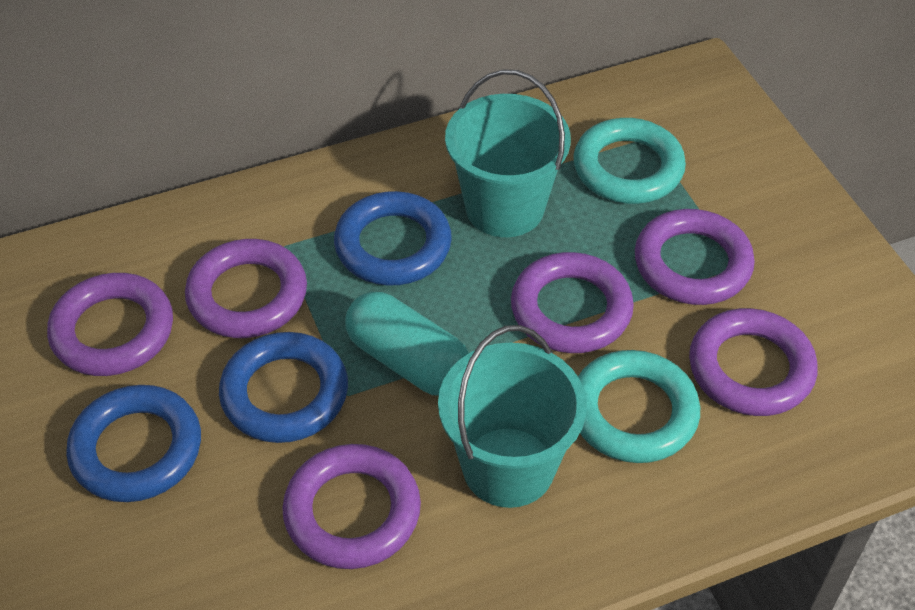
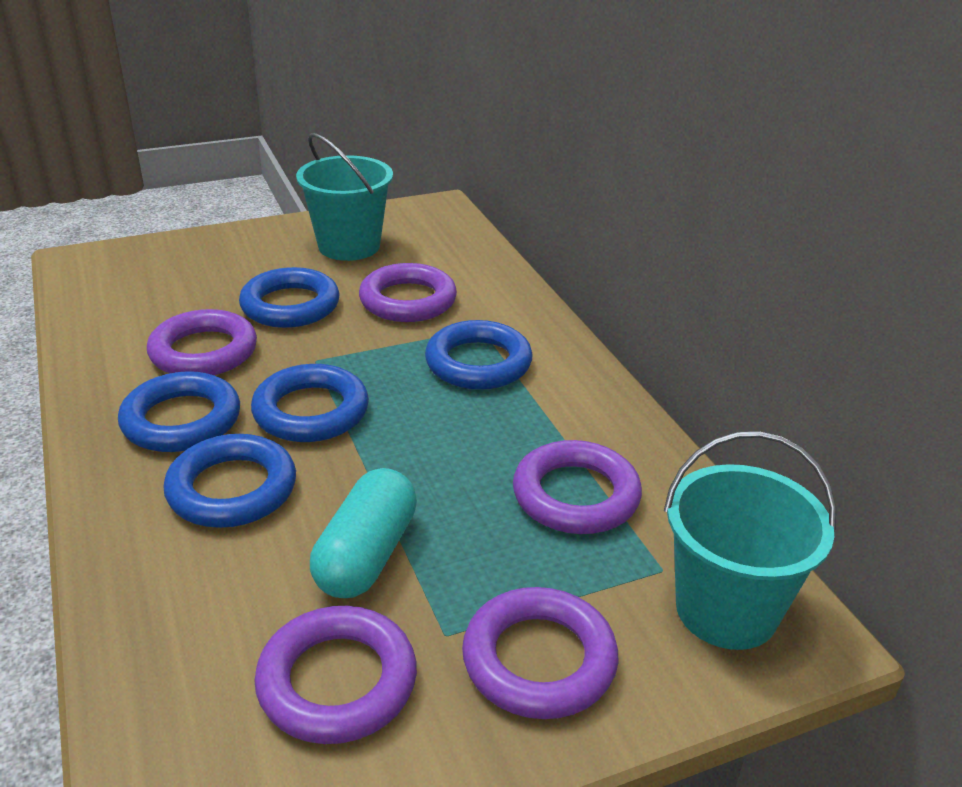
blue ring: 3 -> 5
purple ring: 6 -> 5
turquoise ring: 2 -> 0

